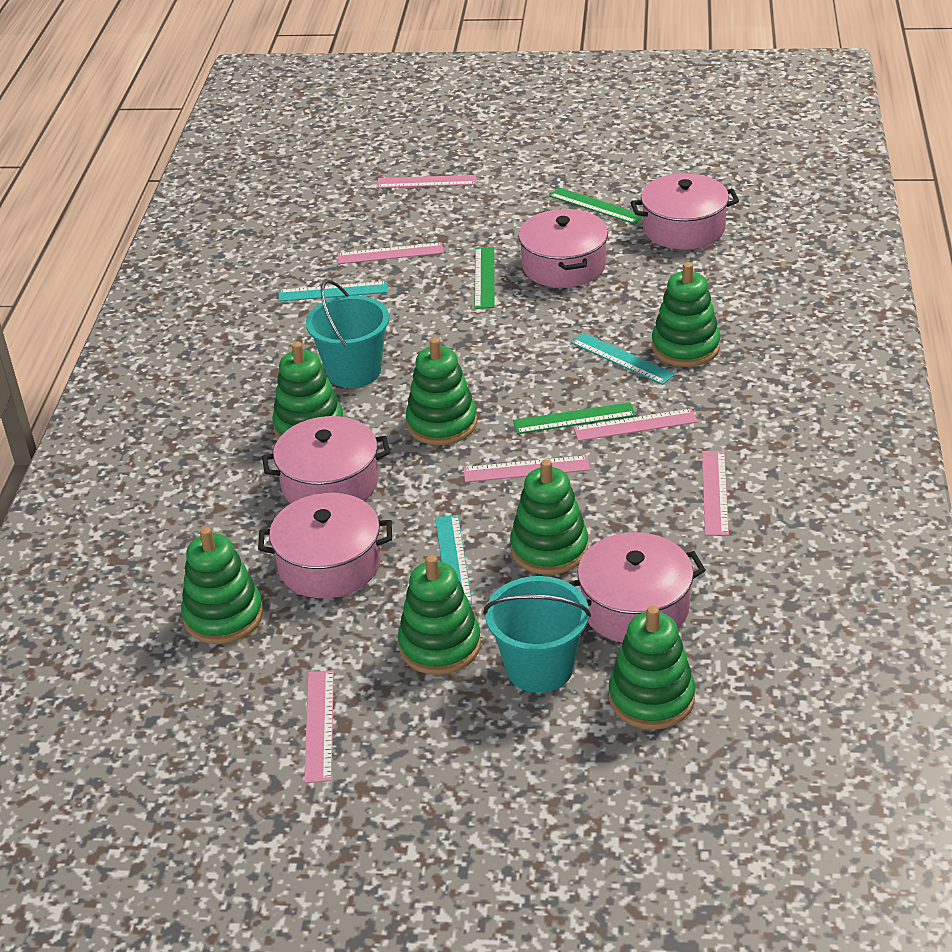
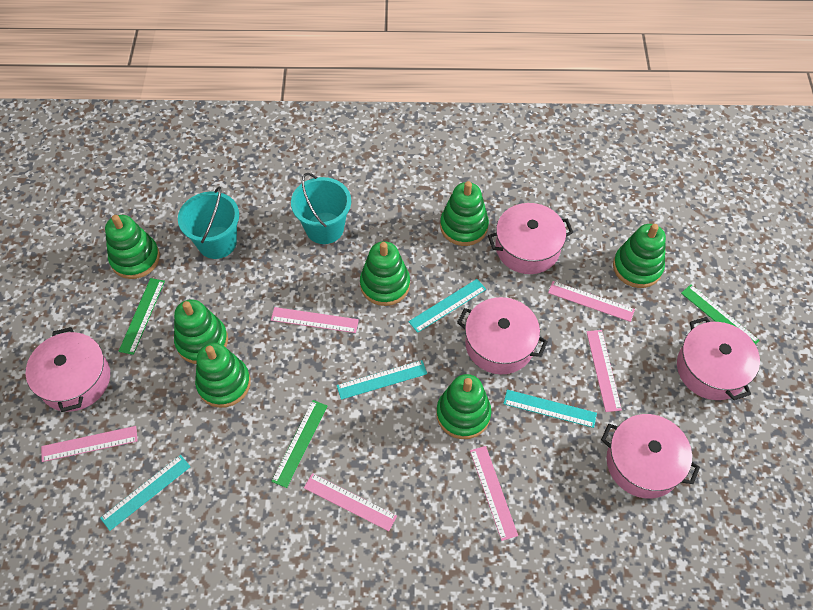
turquoise ruler: 3 -> 4

